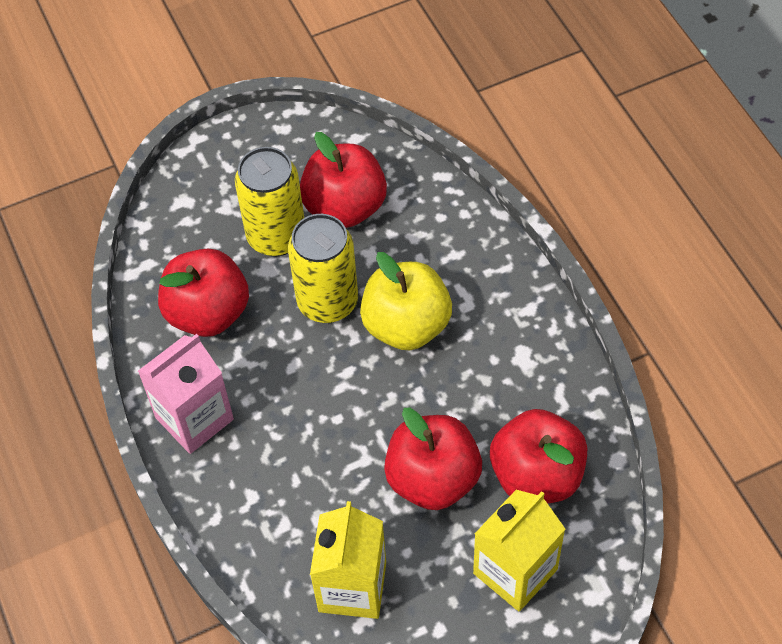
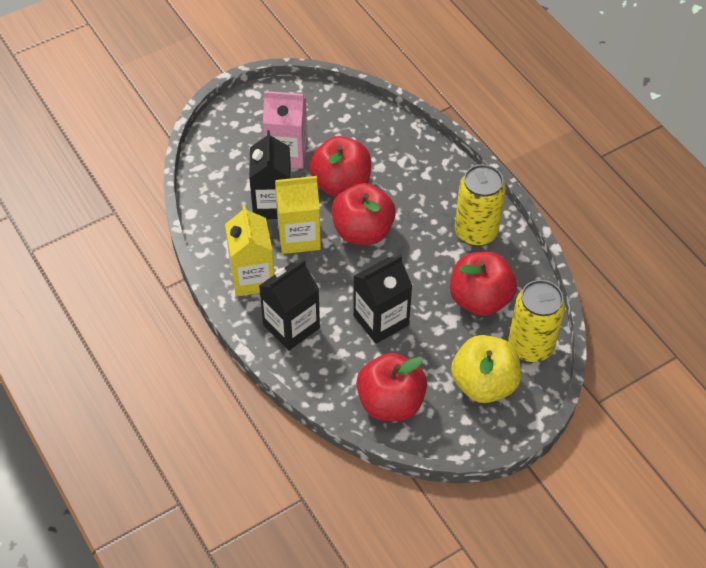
black carton: 0 -> 3

